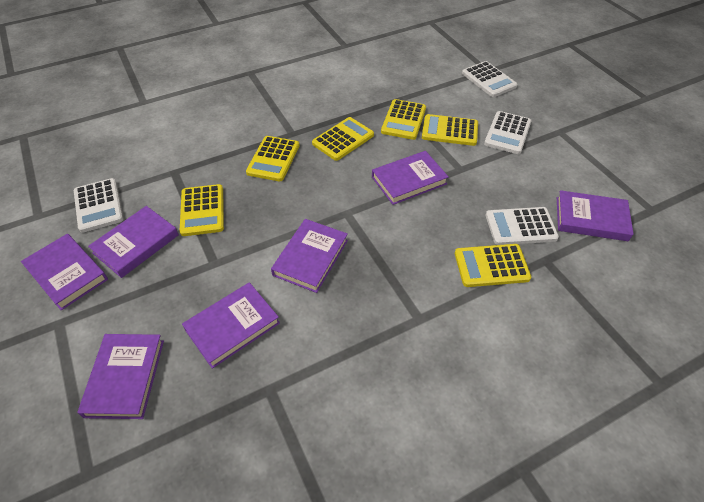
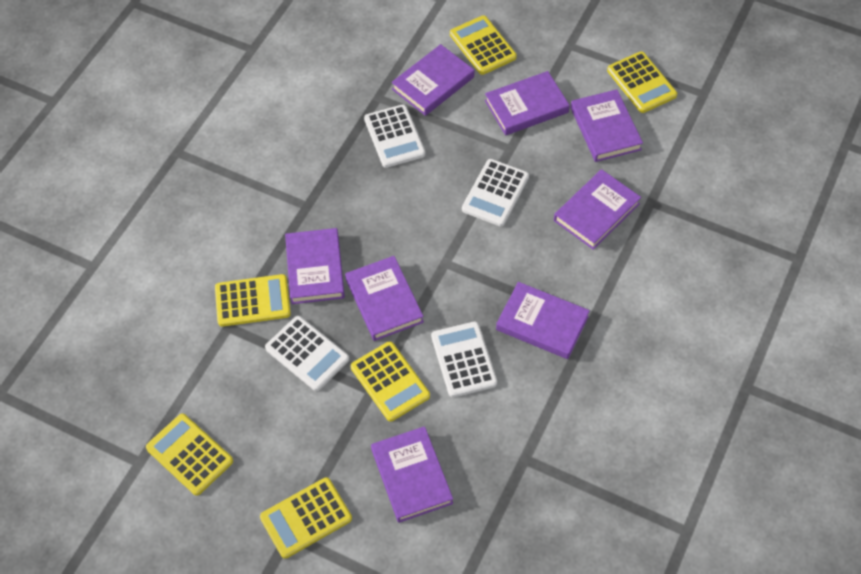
purple book: 7 -> 8

